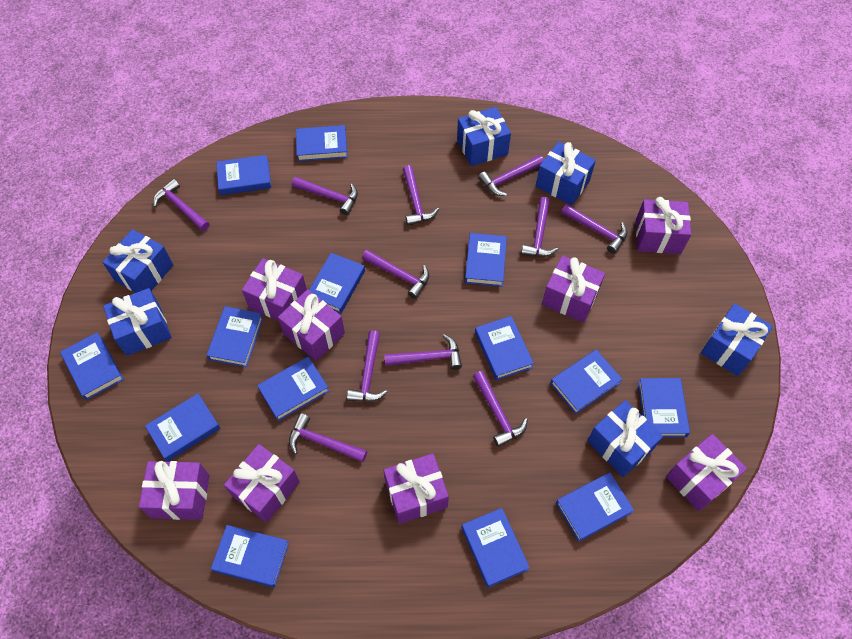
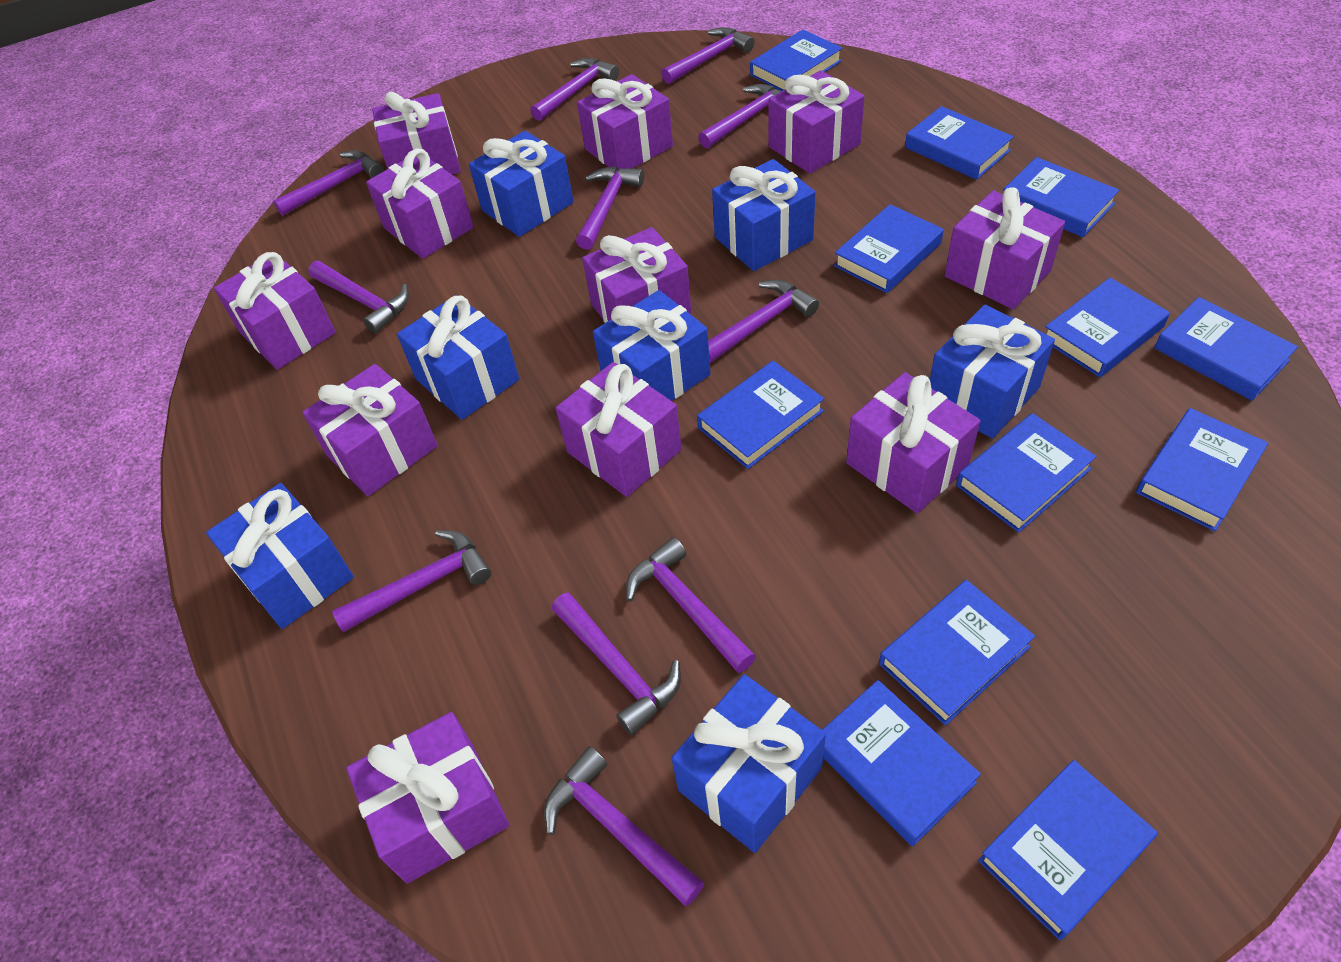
blue book: 14 -> 12
blue gift: 6 -> 7
purple gift: 8 -> 11

